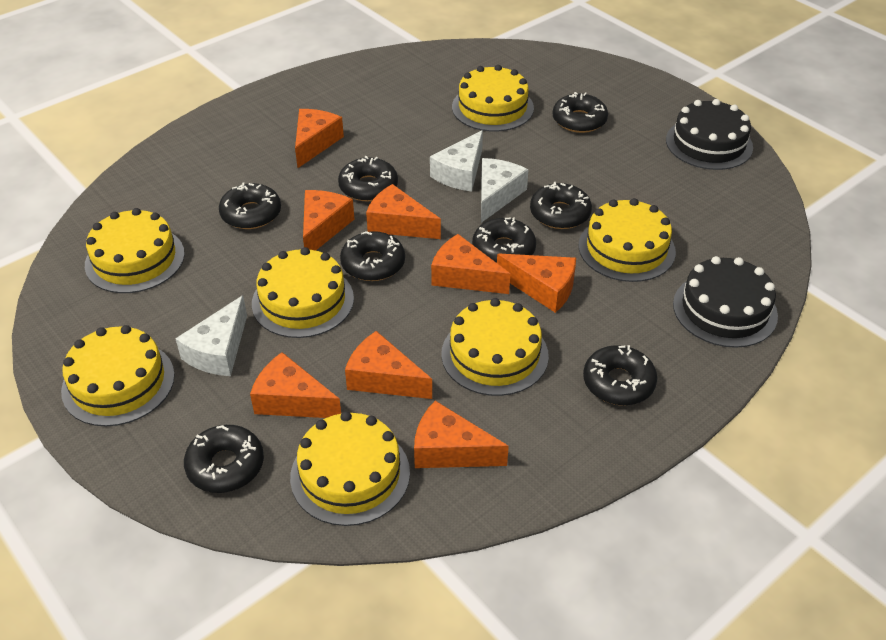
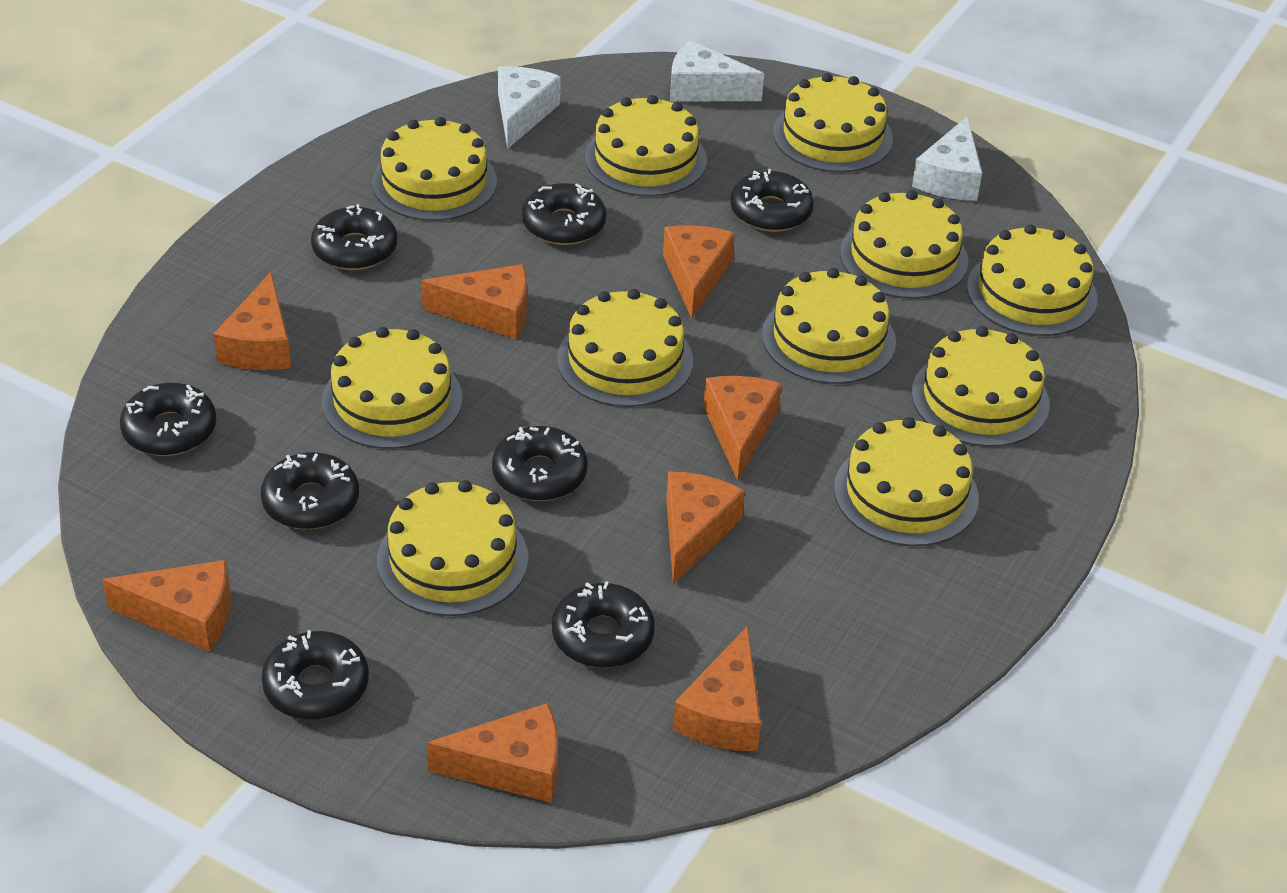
black cake: 2 -> 0
yellow cake: 7 -> 11

